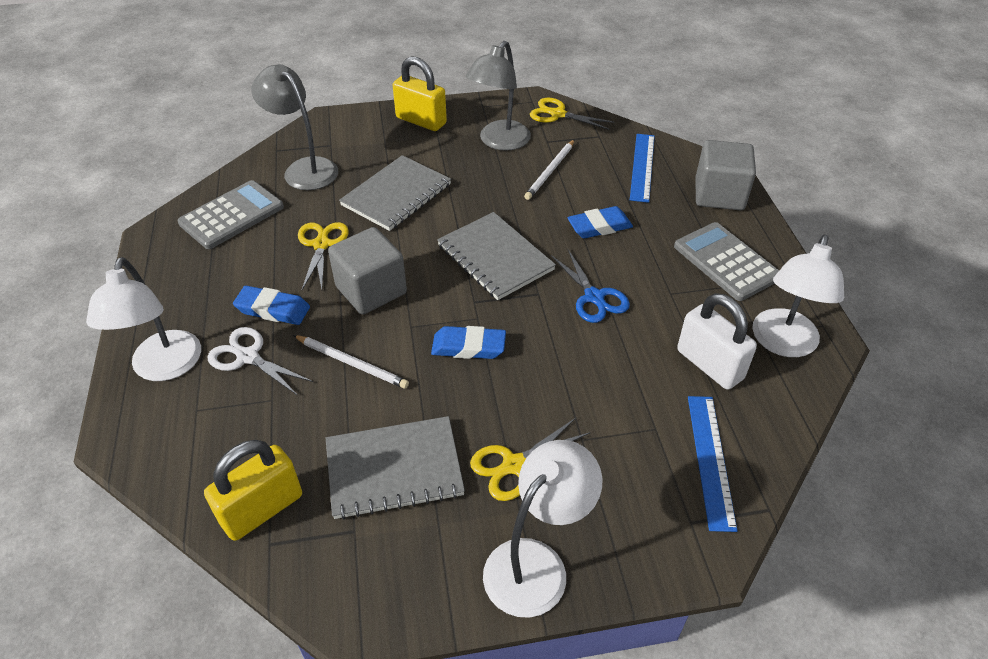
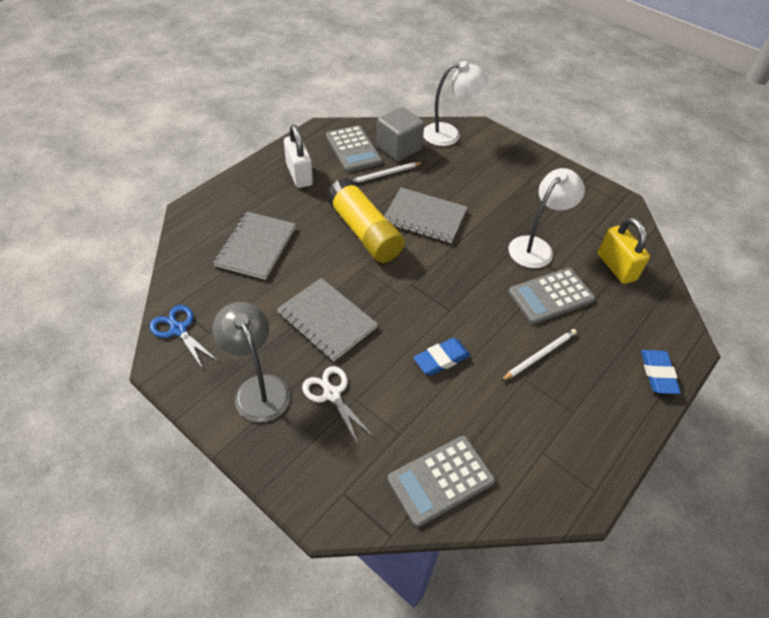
blue eraser: 3 -> 2
blue ruler: 2 -> 0
grey calculator: 2 -> 3
grey cube: 2 -> 1
grey lamp: 2 -> 1
white lamp: 3 -> 2
yellow glue stick: 0 -> 1
yellow padlock: 2 -> 1
yellow scissors: 3 -> 0

